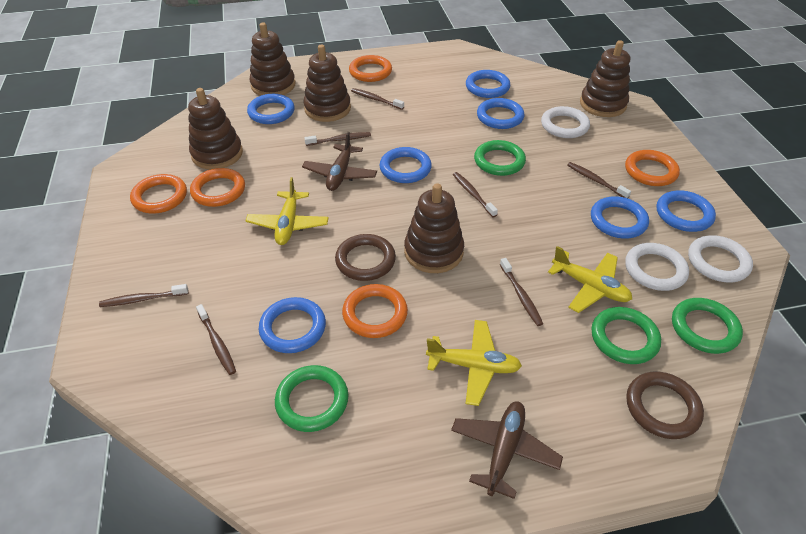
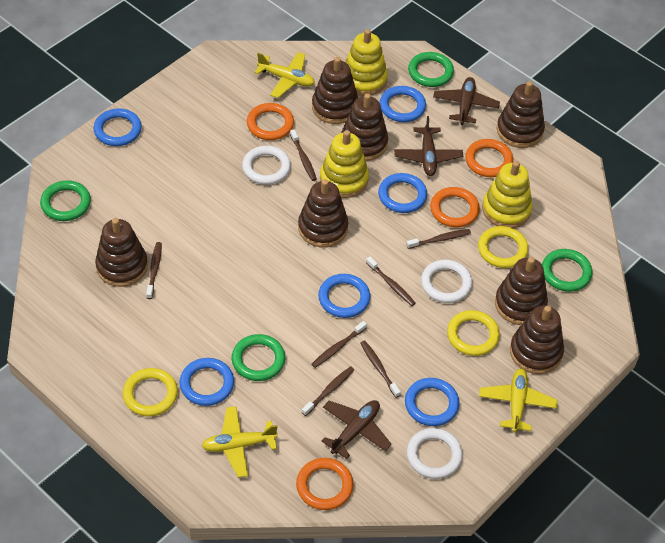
blue ring: 7 -> 6
brown plane: 2 -> 3
brown ring: 2 -> 0
brown stacking toy: 5 -> 7
orange ring: 5 -> 4
yellow ring: 0 -> 3
yellow stacking toy: 0 -> 3

